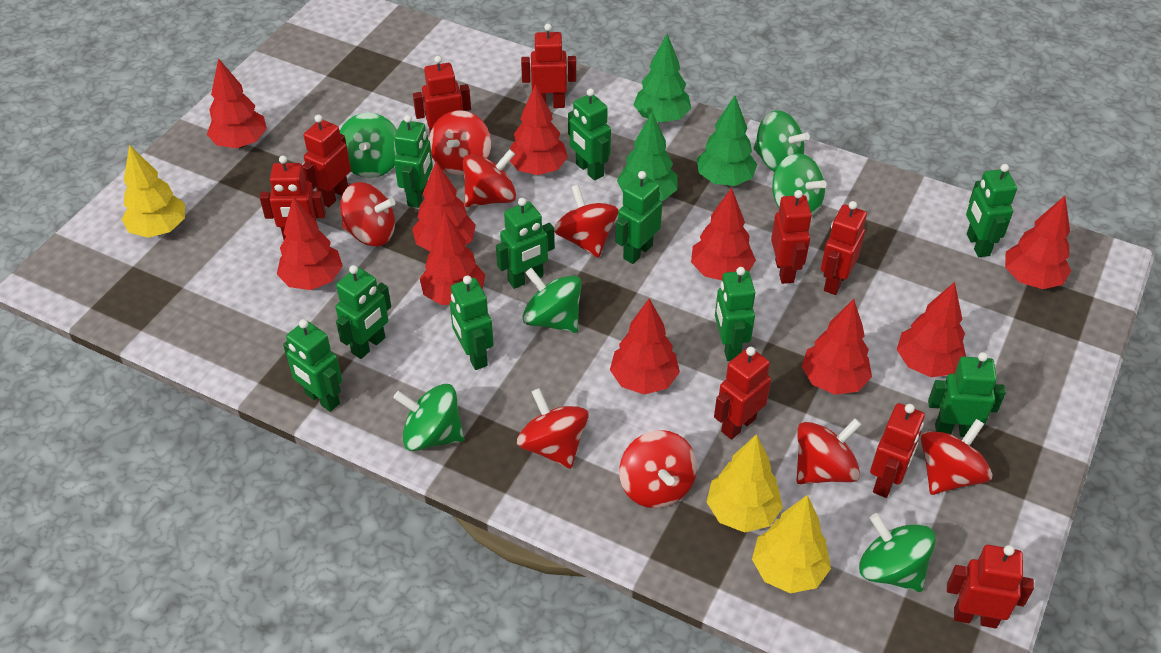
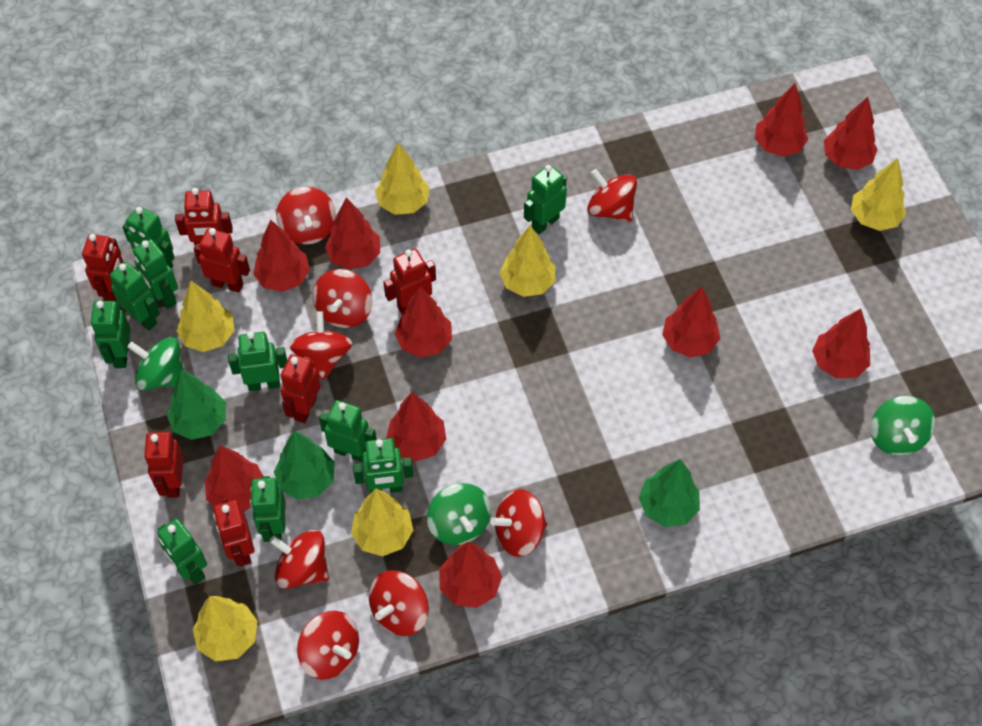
green spinning top: 6 -> 3
red robot: 9 -> 7
yellow tree: 3 -> 6

